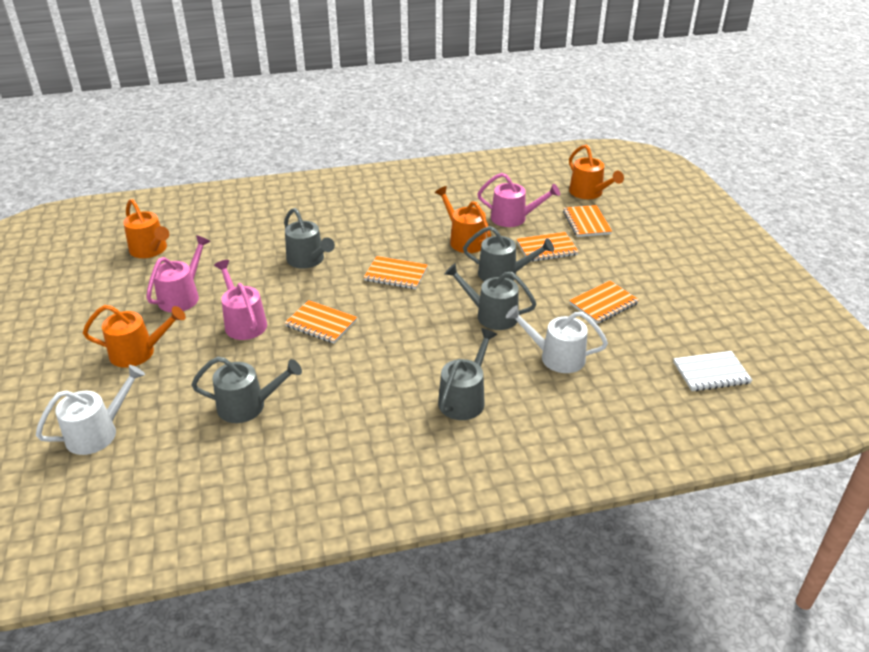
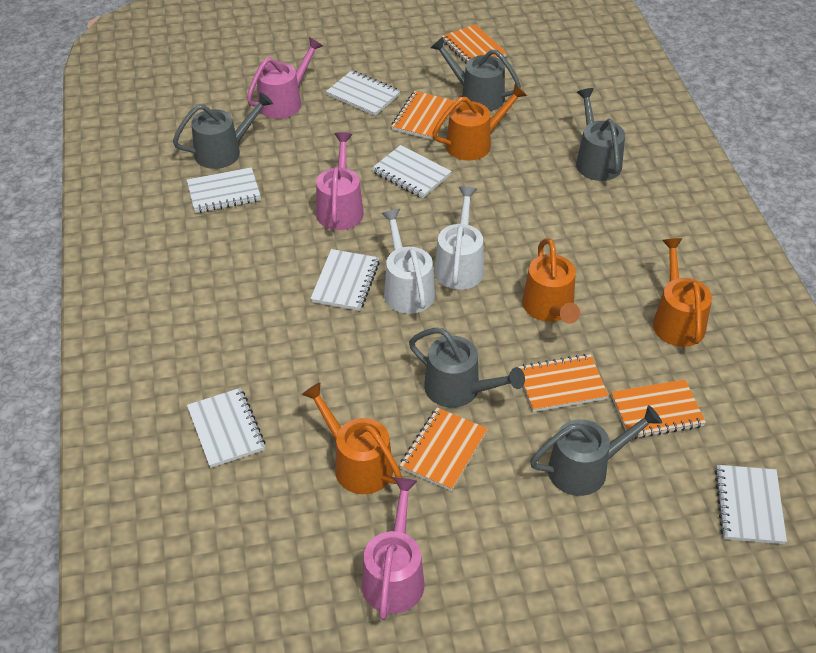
white notebook: 1 -> 6

